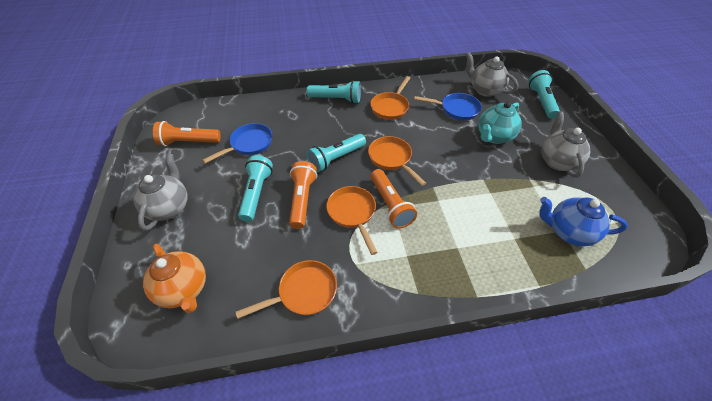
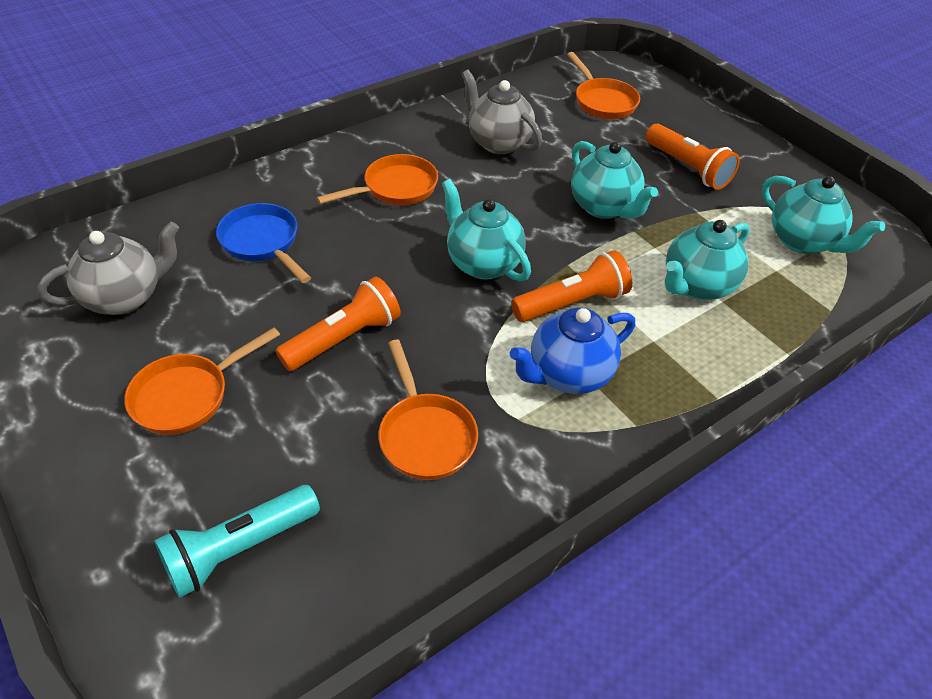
blue pan: 2 -> 1
grey teapot: 3 -> 2
orange teapot: 1 -> 0
turquoise flashlight: 4 -> 1
turquoise teapot: 1 -> 4

